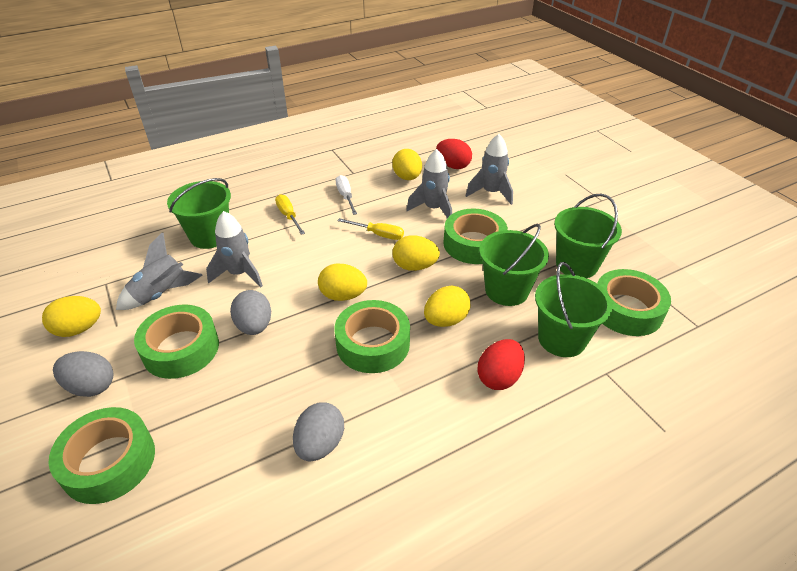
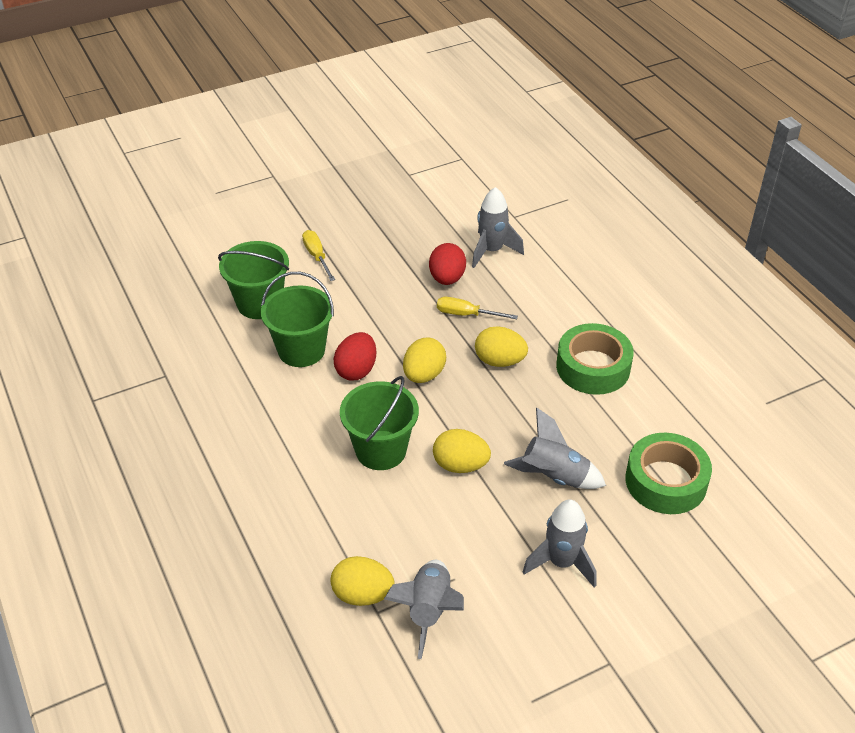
green bucket: 4 -> 3
green tape: 5 -> 2
grey egg: 3 -> 0
white screwdriver: 1 -> 0
yellow egg: 5 -> 4

